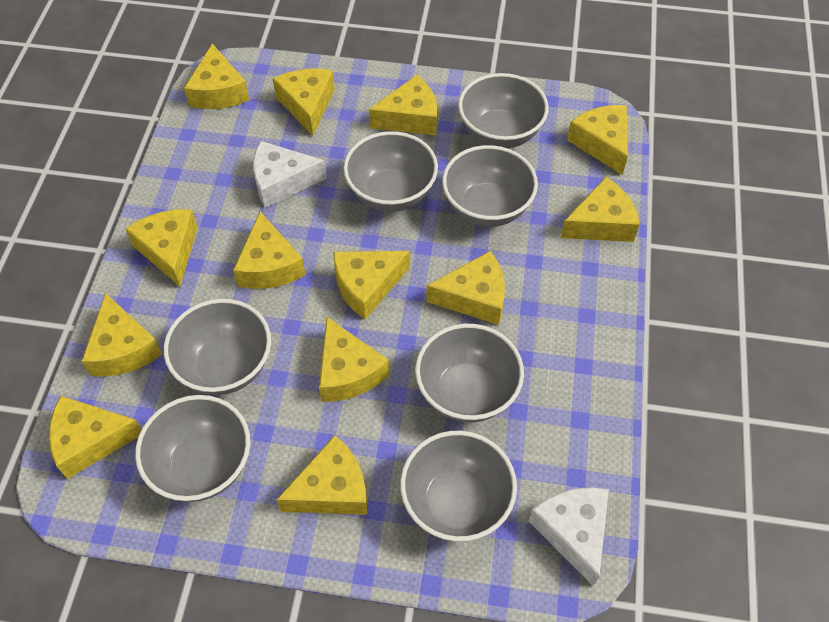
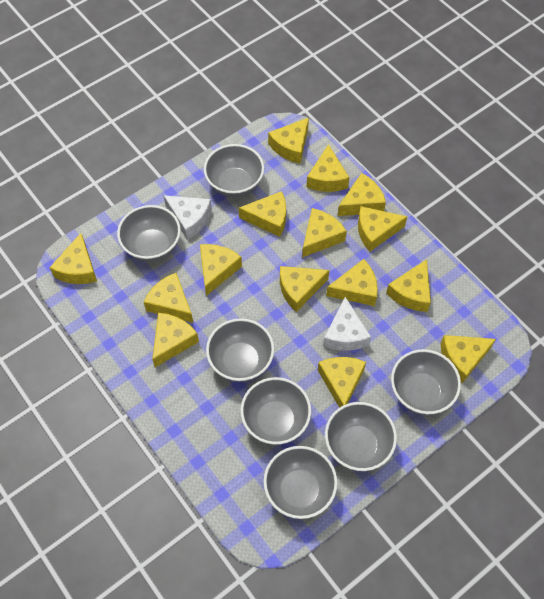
yellow cheese: 13 -> 15

